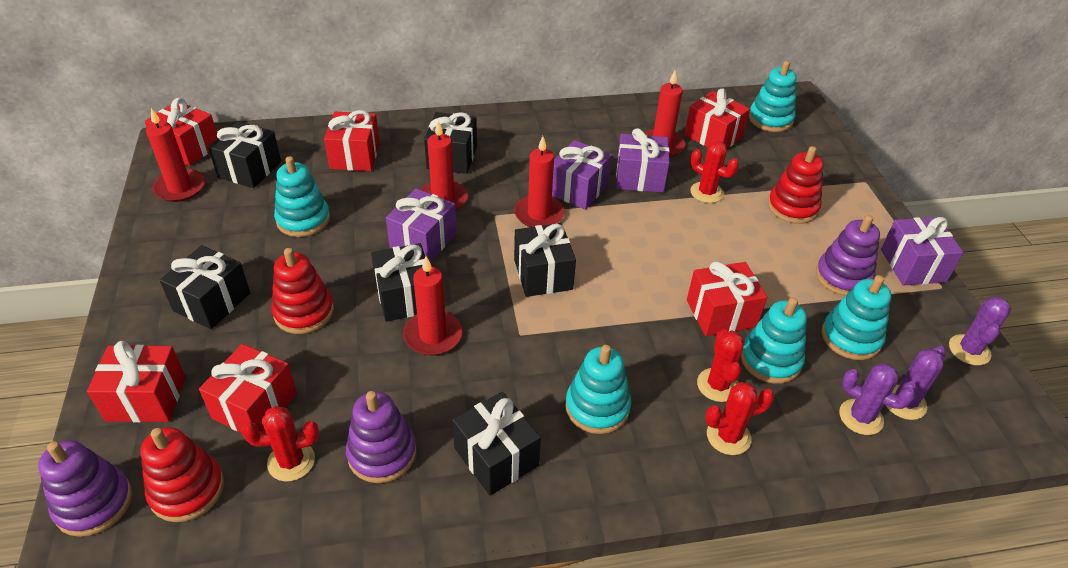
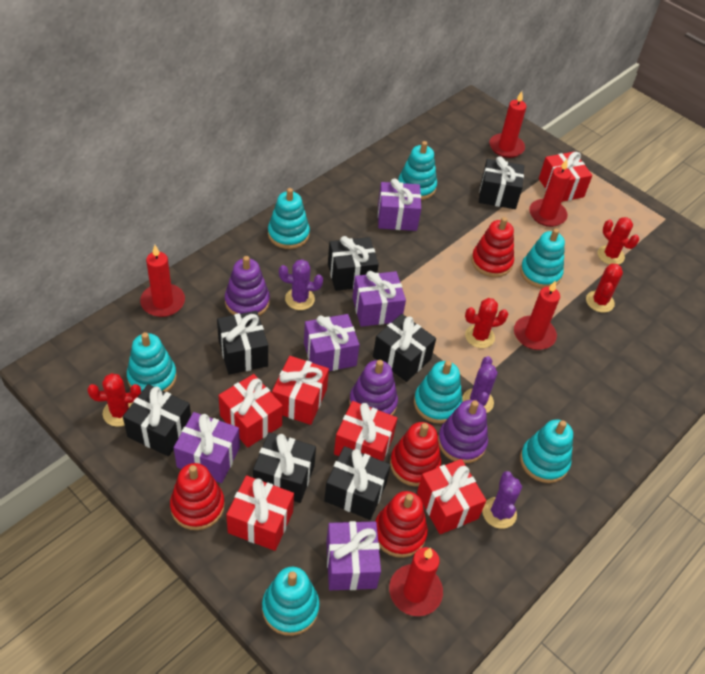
black gift: 6 -> 7
purple gift: 4 -> 5
red stacking toy: 3 -> 4
turquoise stacking toy: 5 -> 7

